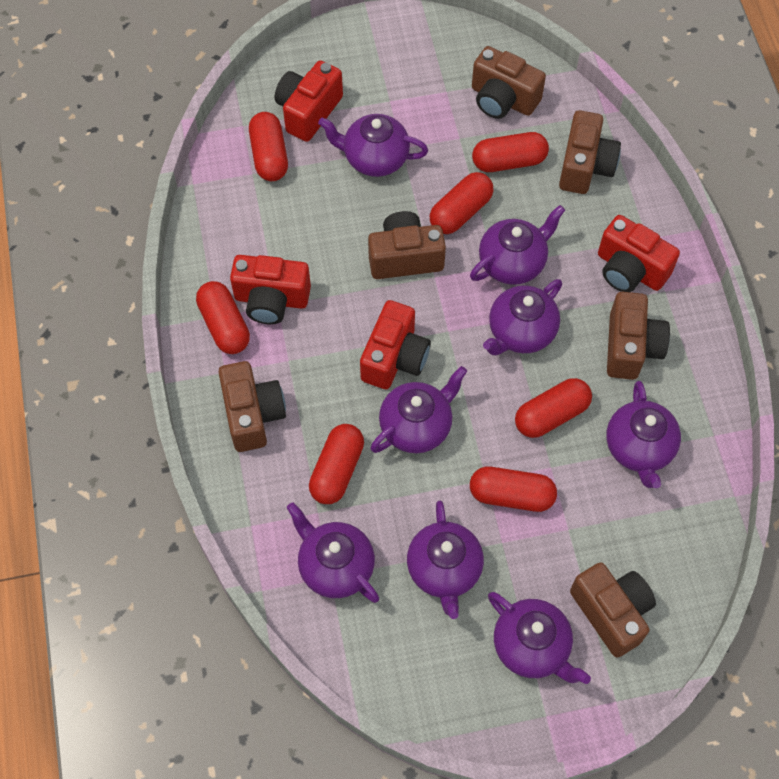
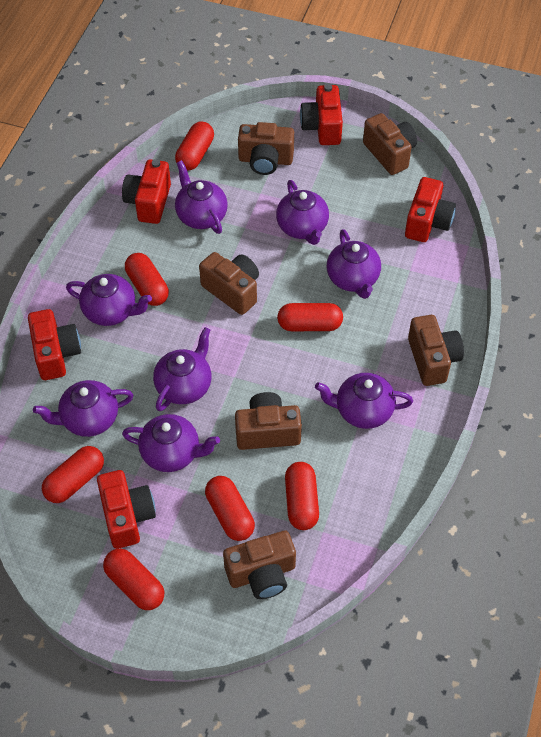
red camera: 4 -> 5

